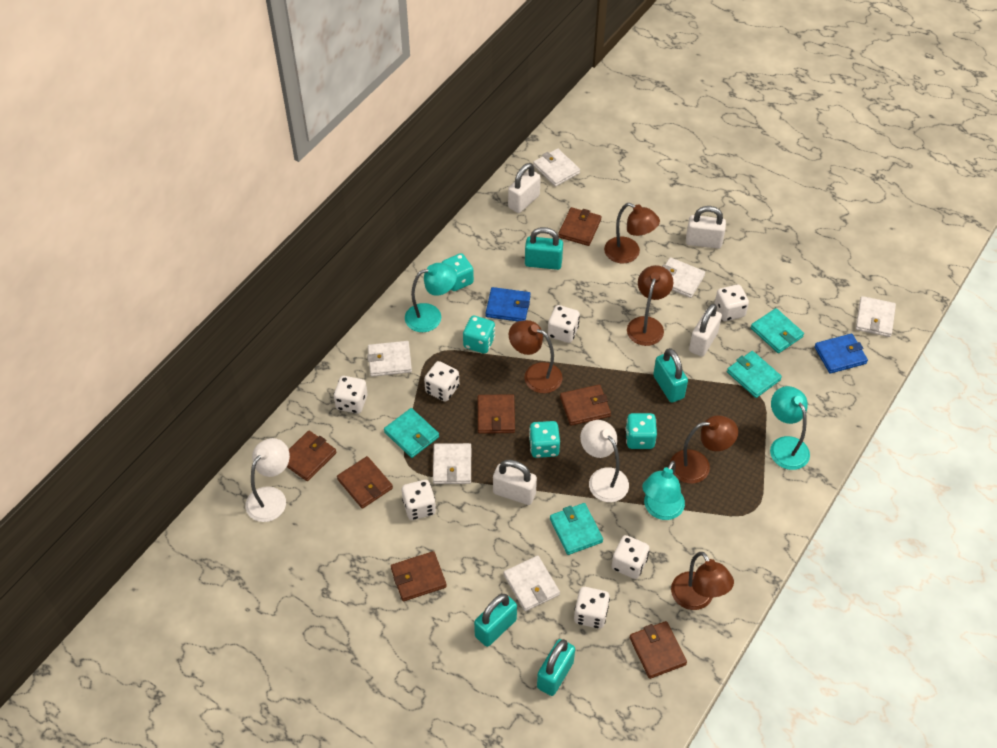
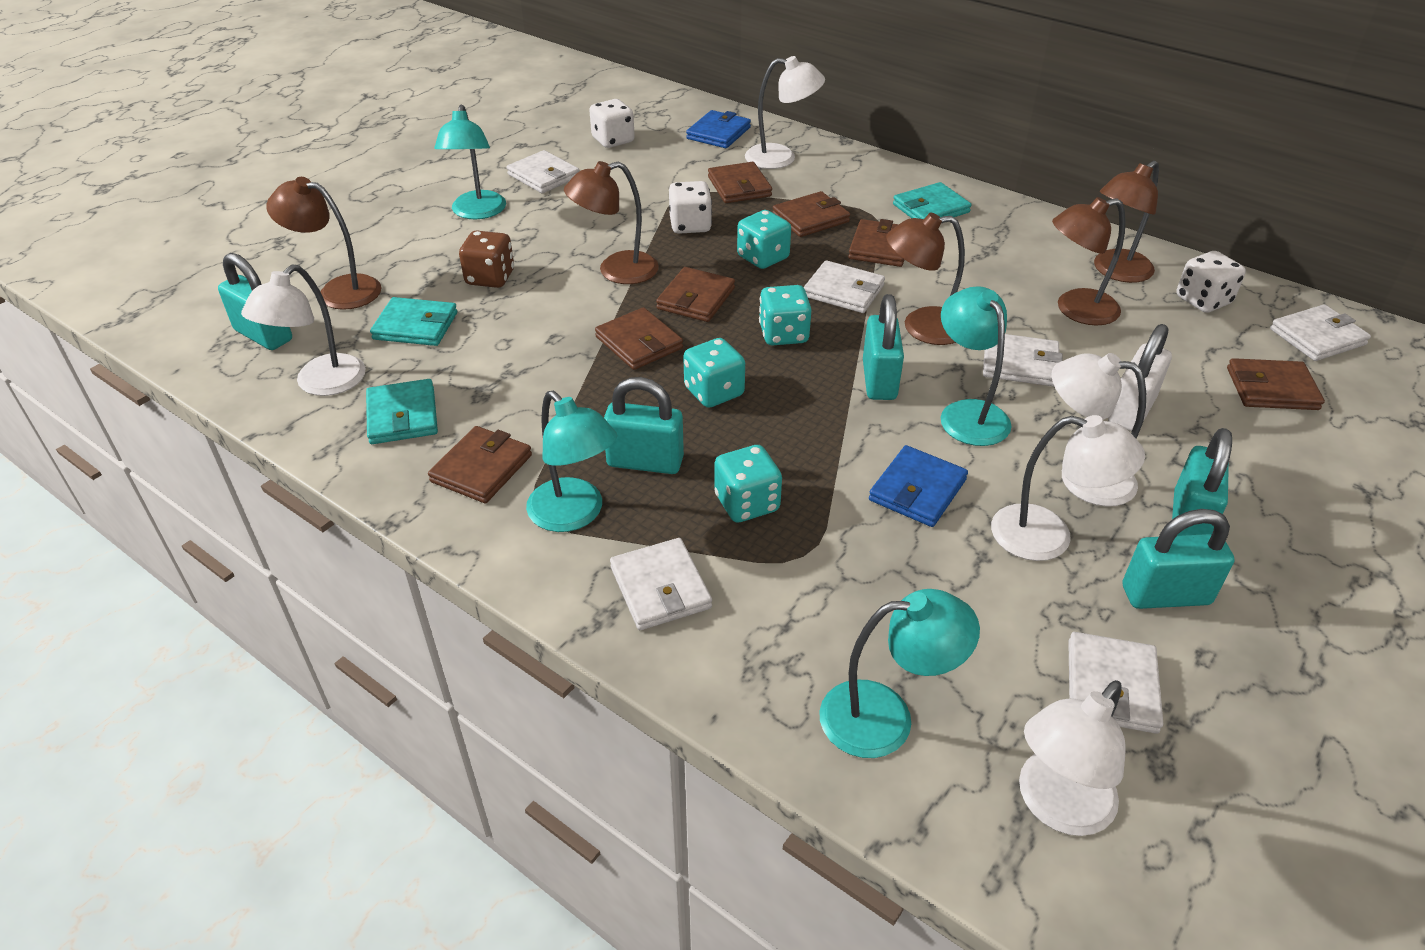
brown dice: 0 -> 1
turquoise lamp: 3 -> 4
turquoise padlock: 4 -> 5
turquoise wallet: 4 -> 3
white dice: 7 -> 3
white lamp: 2 -> 5
white padlock: 4 -> 1

